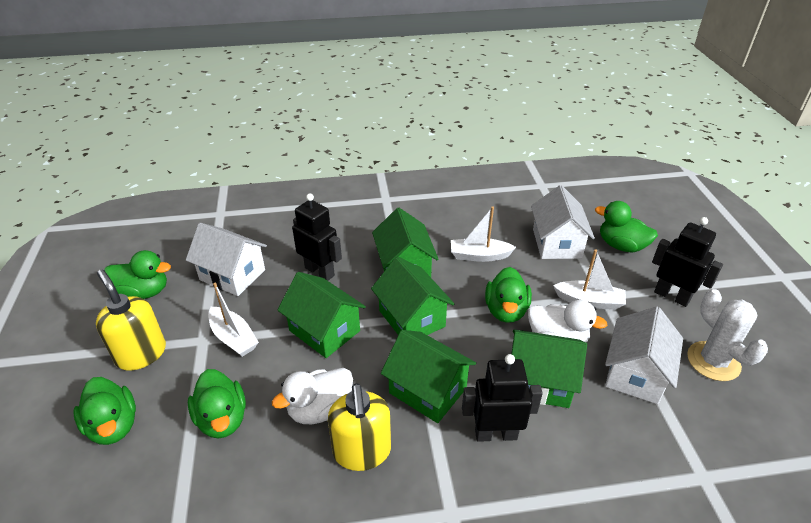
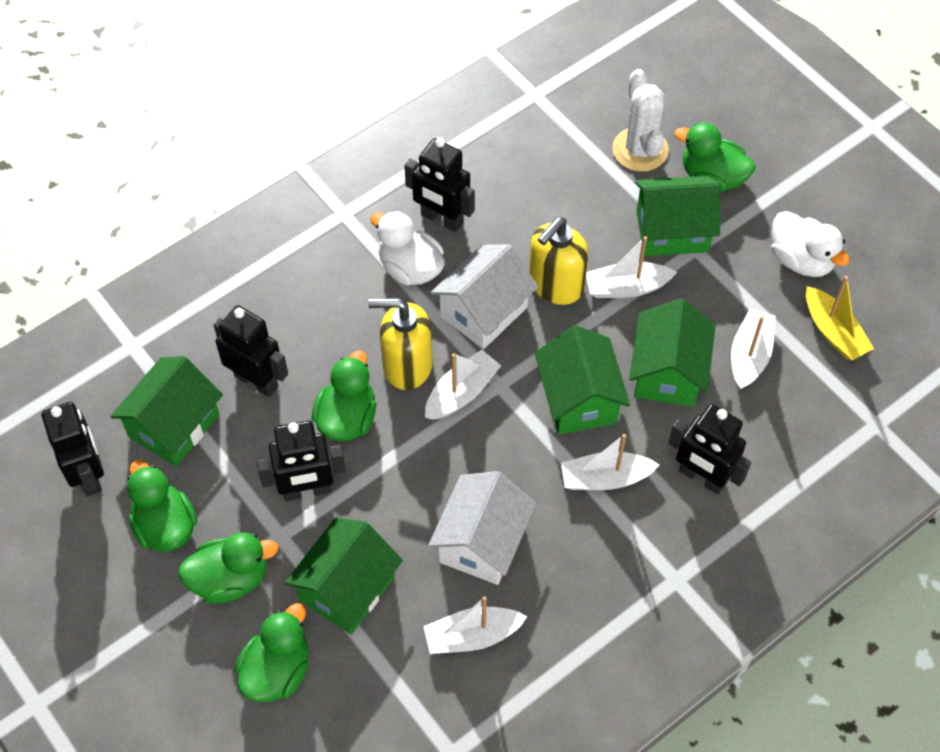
black robot: 3 -> 5
white boat: 3 -> 5
white house: 3 -> 2
yellow boat: 0 -> 1

